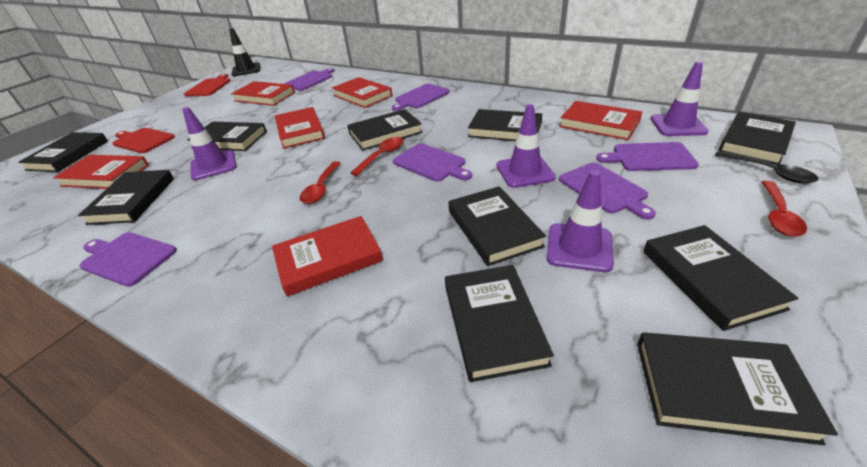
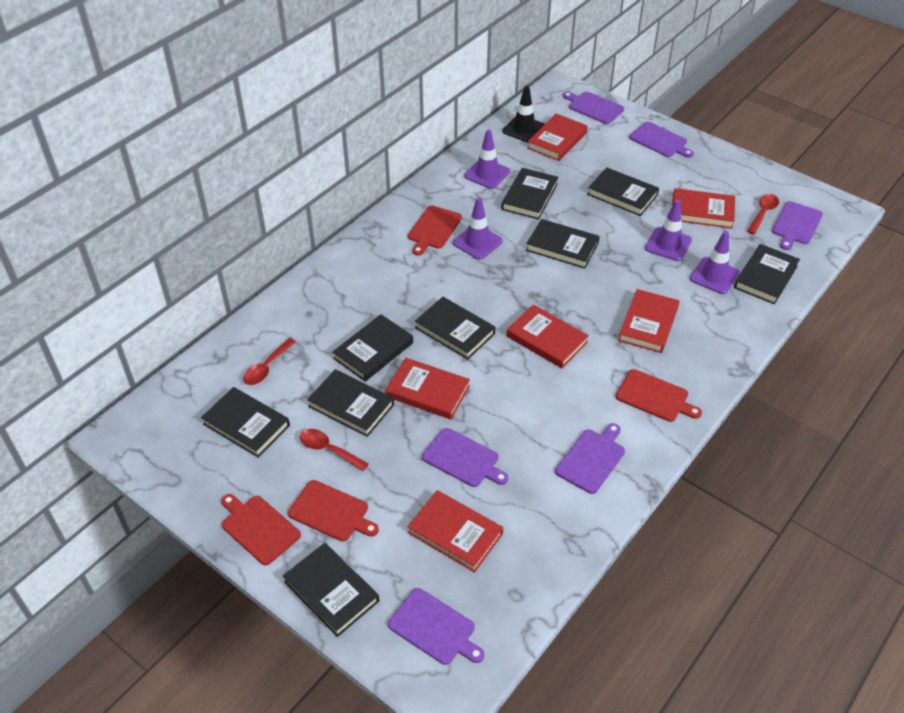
black book: 10 -> 9
black spoon: 1 -> 0
red cutting board: 2 -> 4

